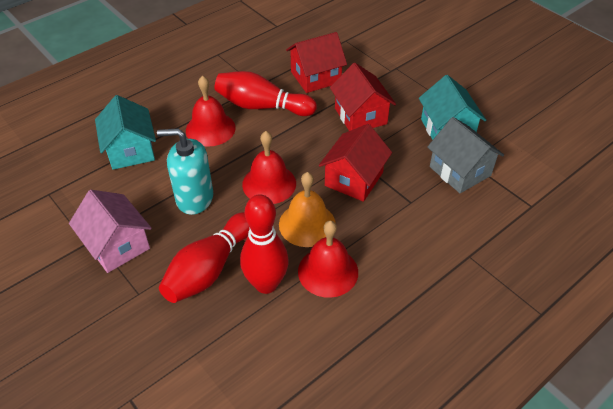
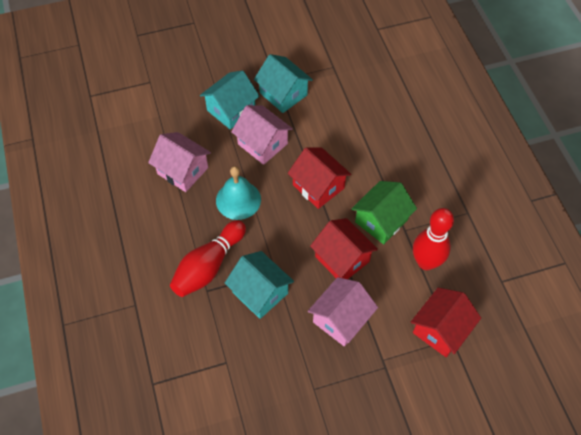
green house: 0 -> 1
grey house: 1 -> 0
orange bell: 1 -> 0
pink house: 1 -> 3
red bell: 3 -> 0
red bowling pin: 3 -> 2
turquoise bell: 0 -> 1
turquoise house: 2 -> 3
turquoise soap dispenser: 1 -> 0

